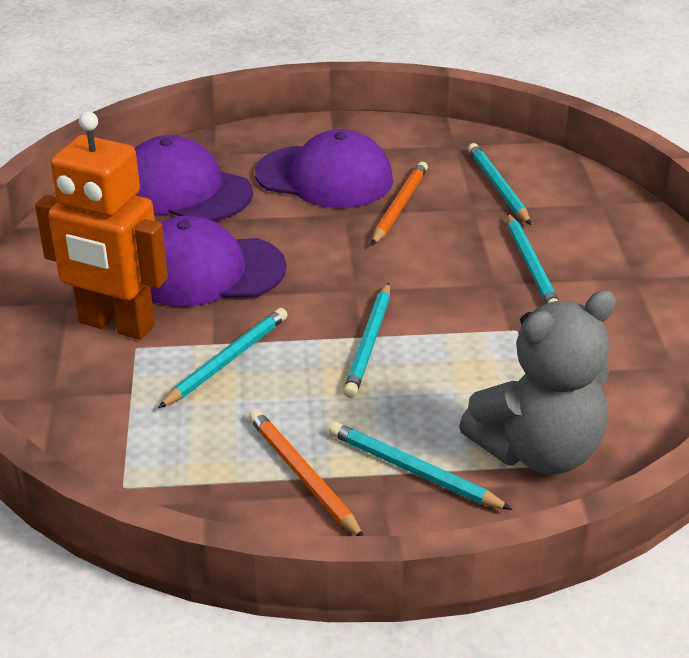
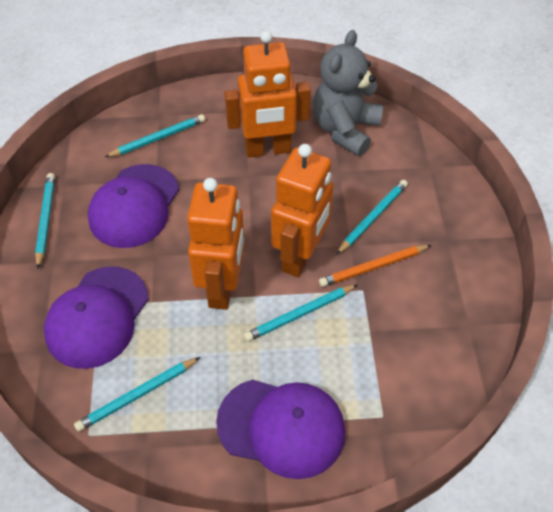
orange pencil: 2 -> 1
orange robot: 1 -> 3

